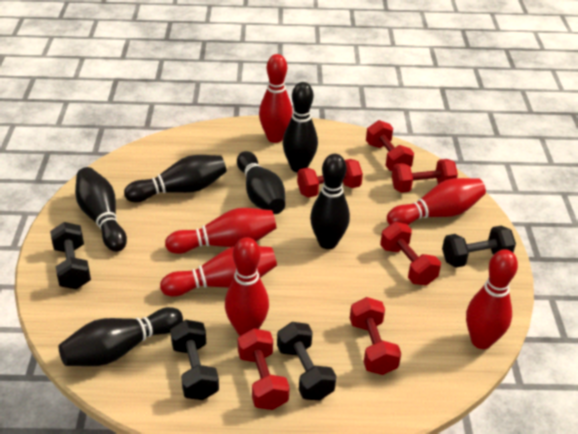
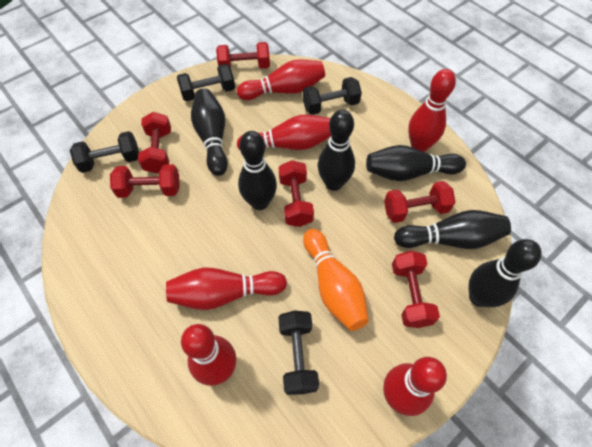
orange bowling pin: 0 -> 1

